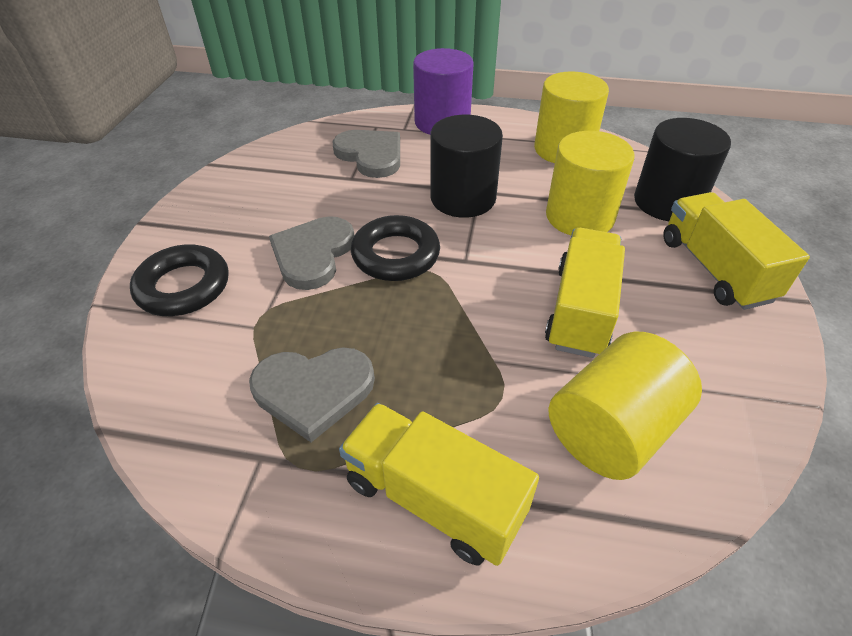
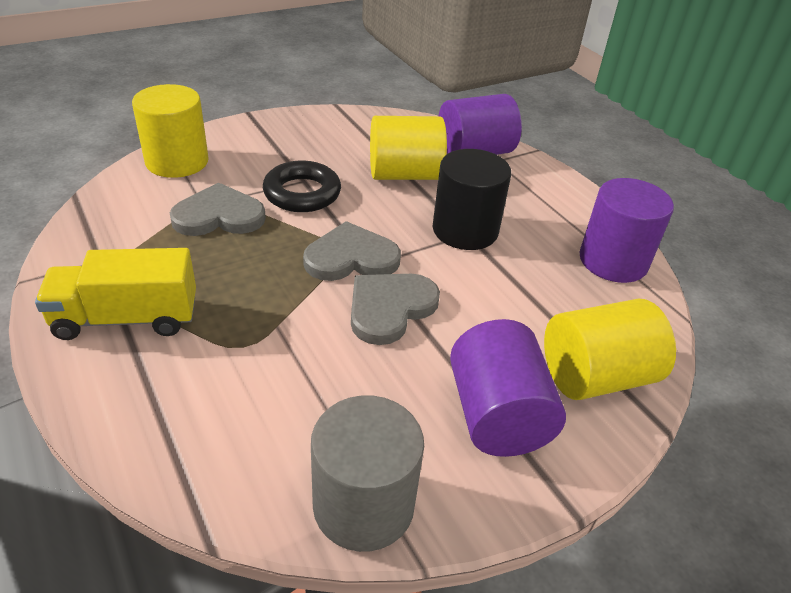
black cylinder: 2 -> 1
black ring: 2 -> 1
grey cylinder: 0 -> 1
purple cylinder: 1 -> 3
yellow truck: 3 -> 1

